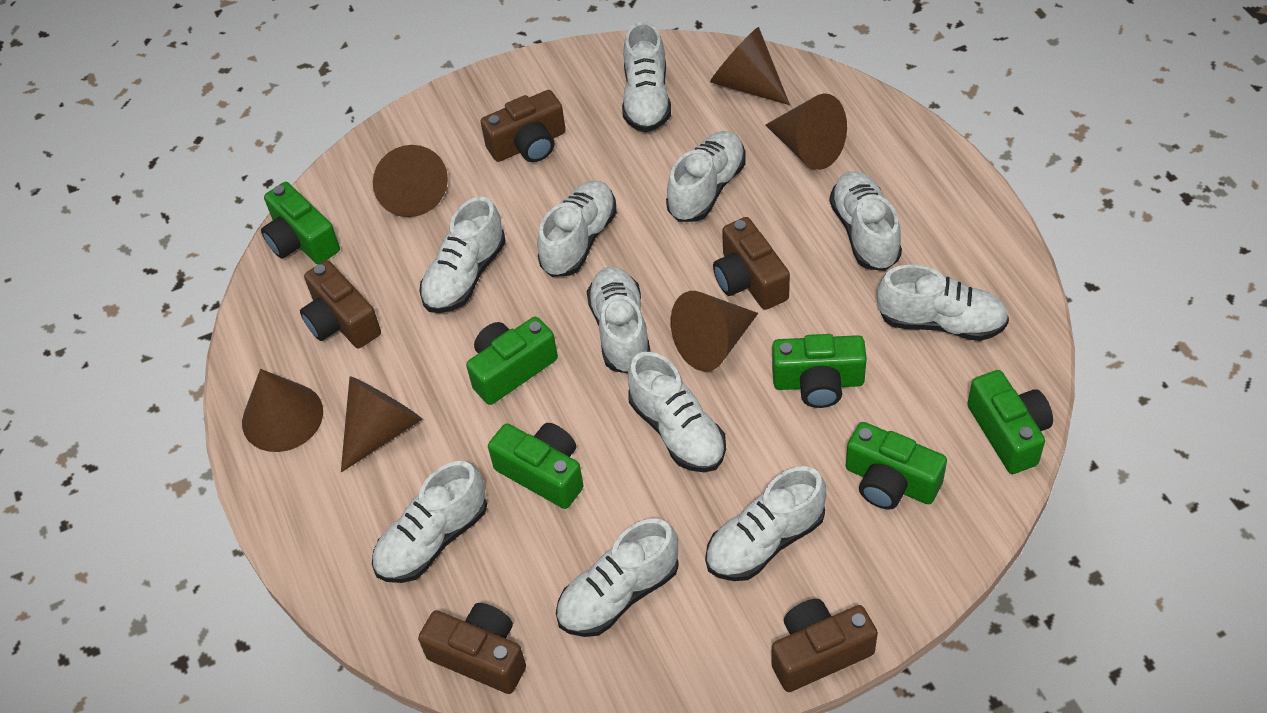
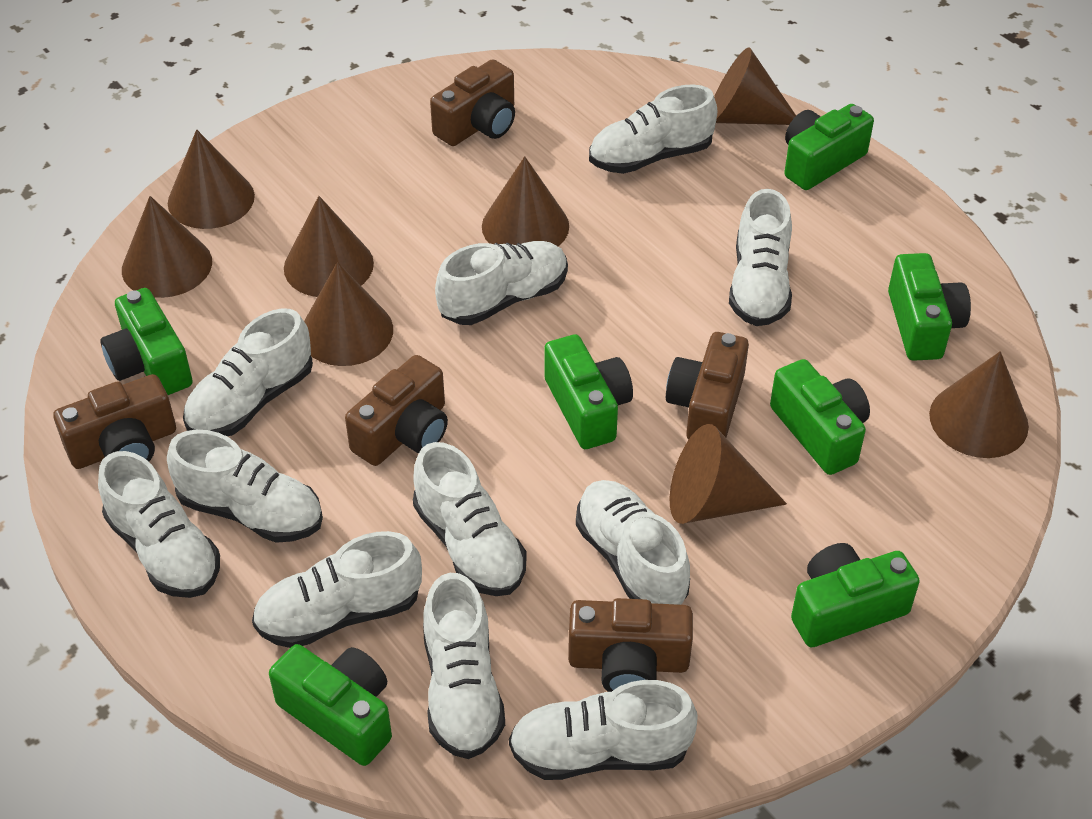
brown cone: 6 -> 8
green camera: 6 -> 7

